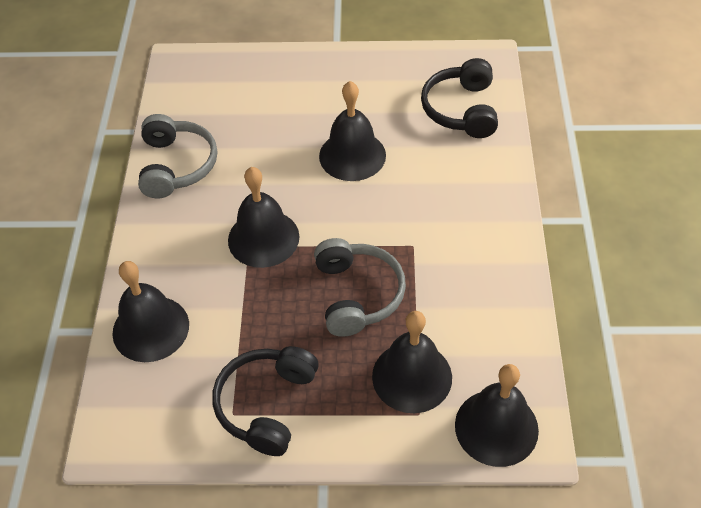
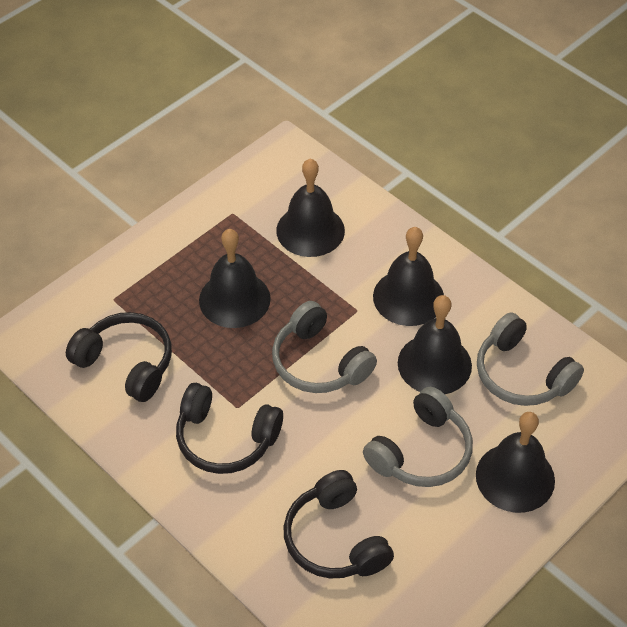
black headphones: 2 -> 3
grey headphones: 2 -> 3

